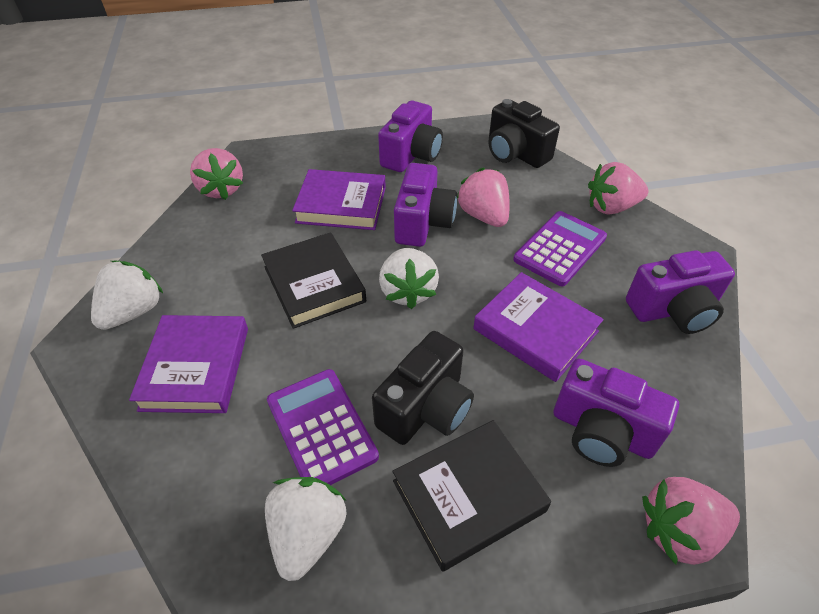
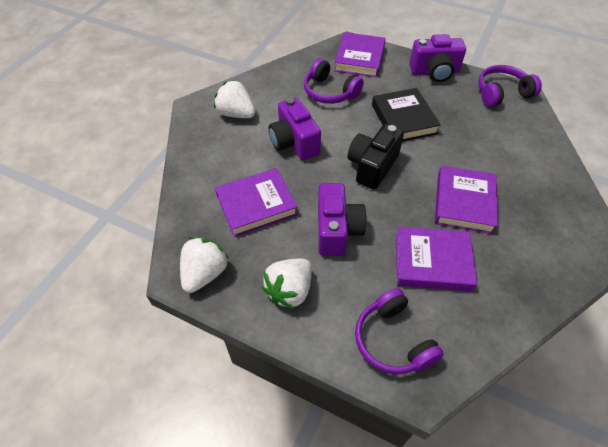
black book: 2 -> 1
black camera: 2 -> 1
pink strawberry: 4 -> 0
purple book: 3 -> 4
purple calculator: 2 -> 0
purple camera: 4 -> 3
purple headphones: 0 -> 3

